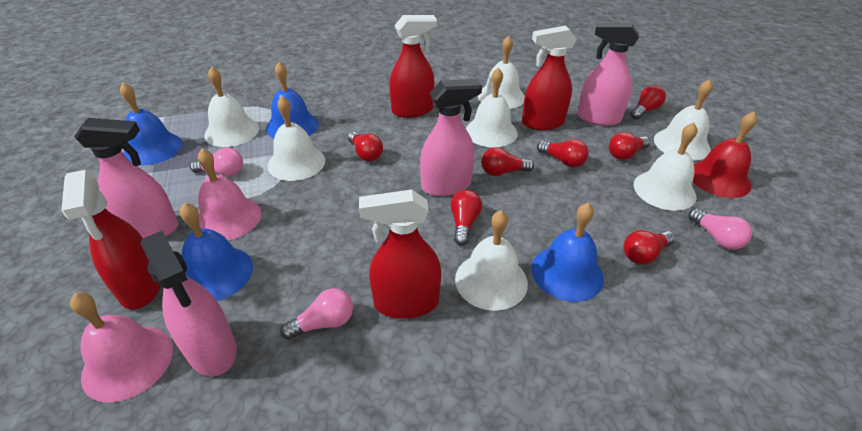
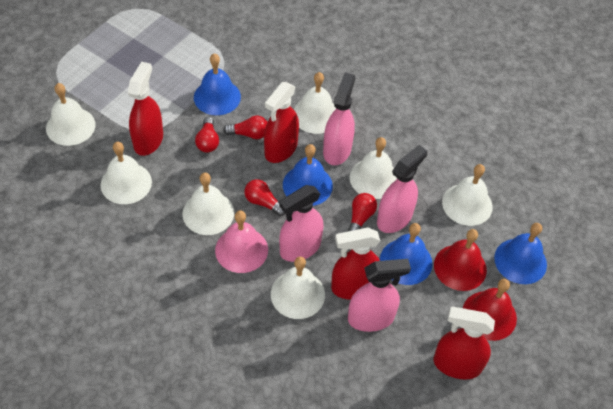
pink bell: 2 -> 1
pink light bulb: 3 -> 0
red bell: 1 -> 2
red light bulb: 7 -> 4

